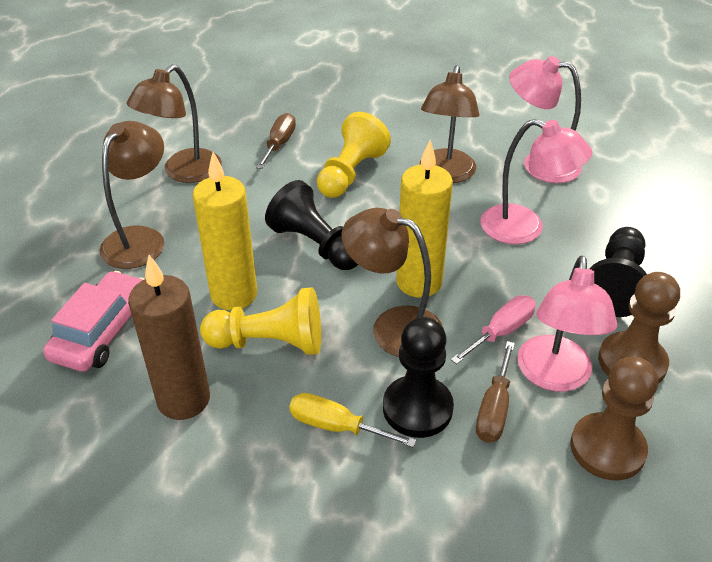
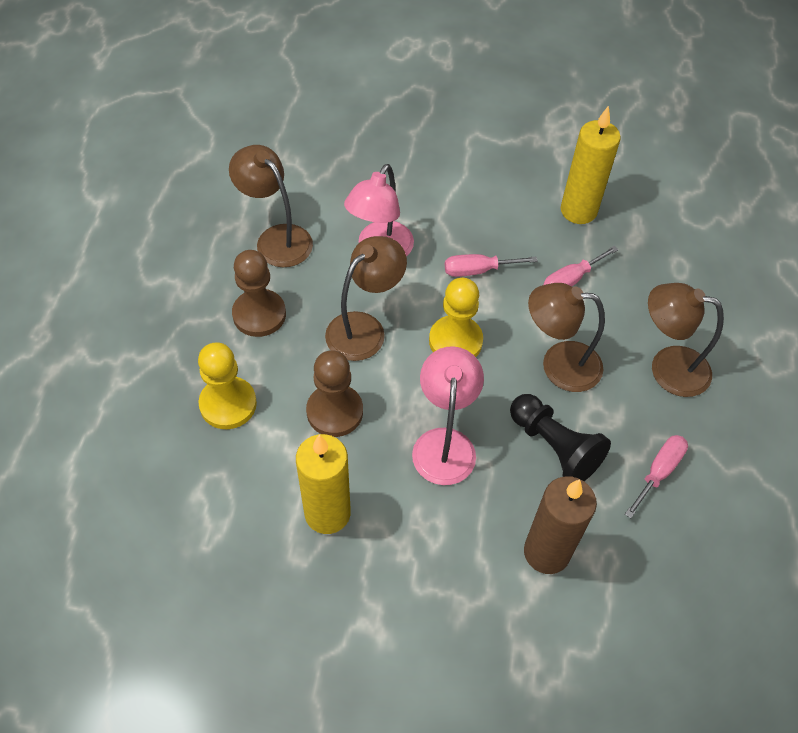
black pawn: 3 -> 1
brown screwdriver: 2 -> 0
pink car: 1 -> 0
pink lamp: 3 -> 2
pink screwdriver: 1 -> 3
yellow screwdriver: 1 -> 0

